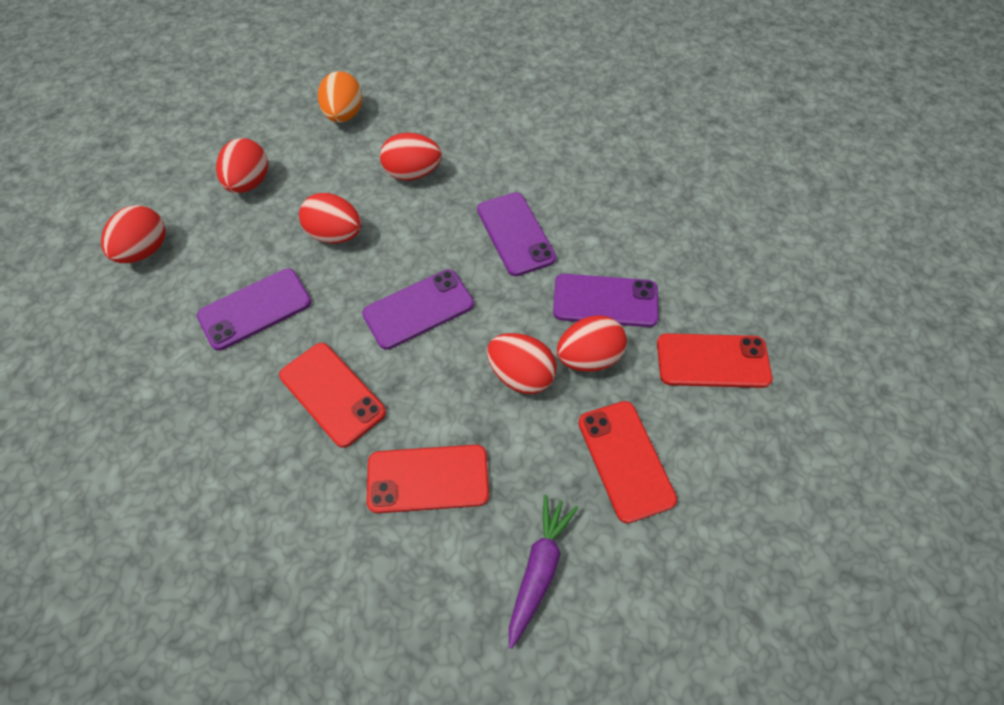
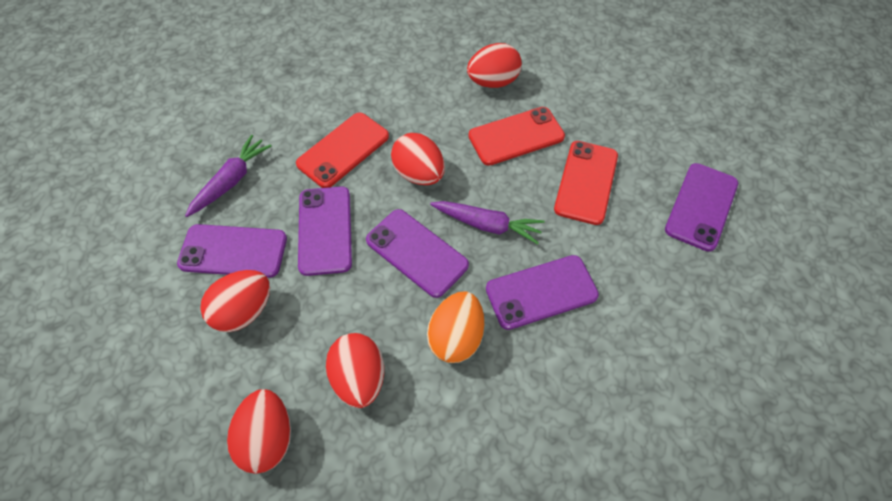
purple carrot: 1 -> 2
purple phone: 4 -> 5
red egg: 6 -> 5
red phone: 4 -> 3

